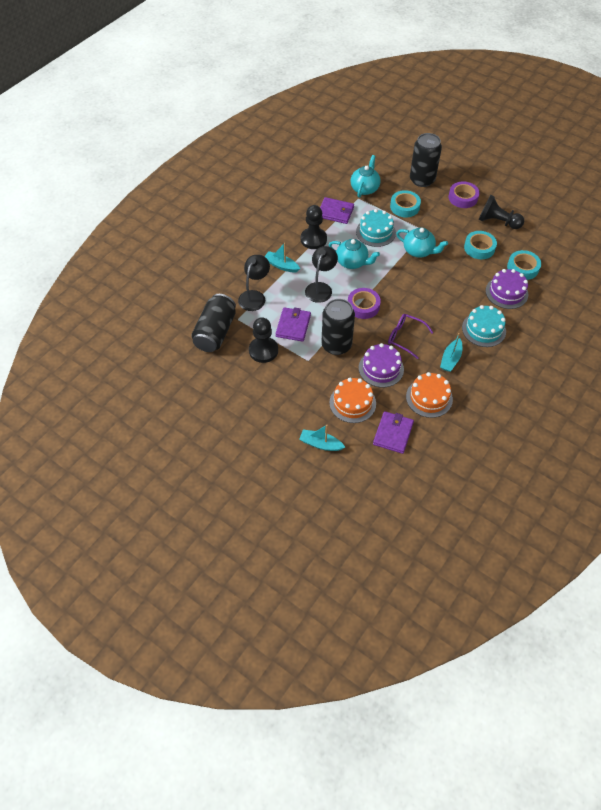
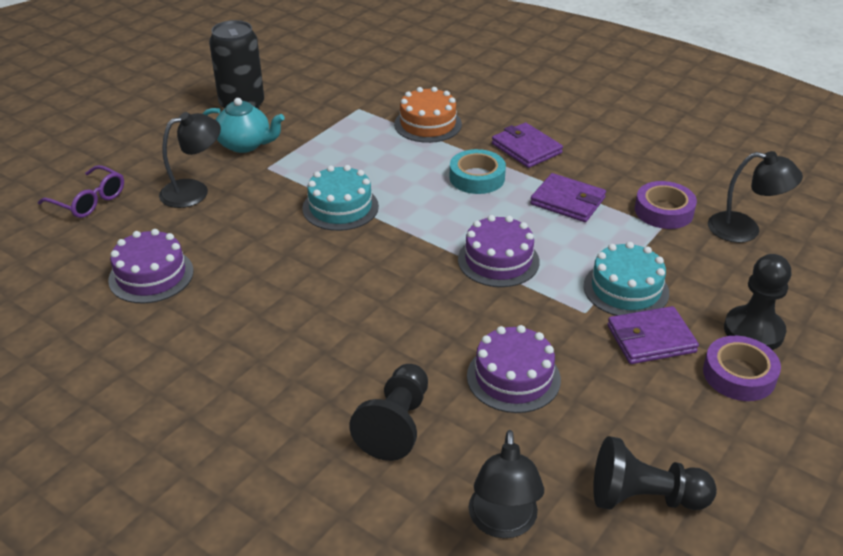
black can: 3 -> 1
black lamp: 2 -> 3
orange cake: 2 -> 1
purple cake: 2 -> 3
turquoise boat: 3 -> 0
turquoise tape: 3 -> 1
turquoise teapot: 3 -> 1

